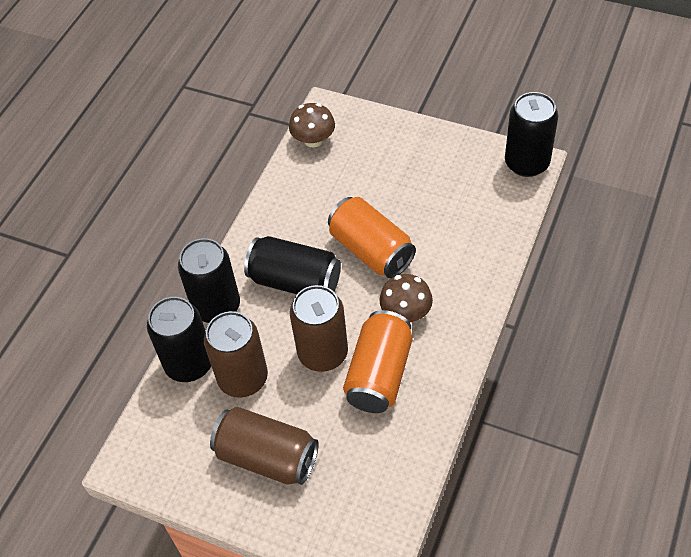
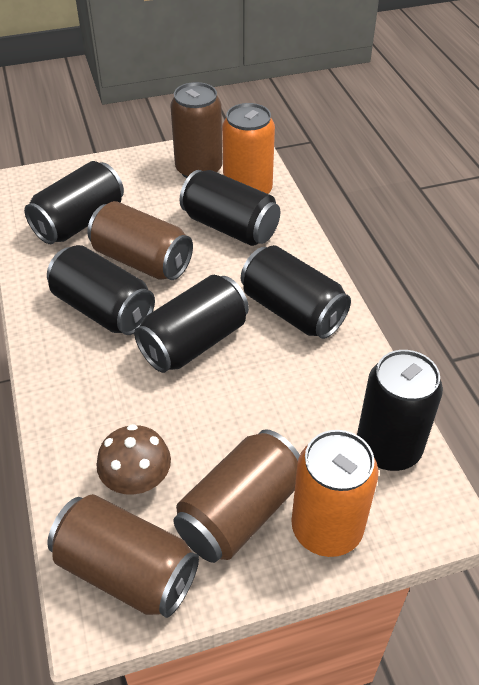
black can: 4 -> 6
brown can: 3 -> 4
brown mushroom: 2 -> 1

